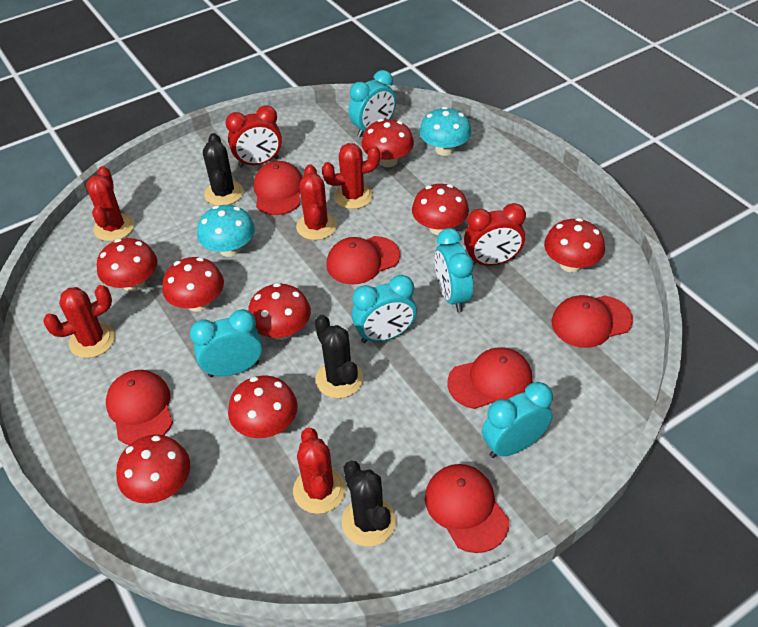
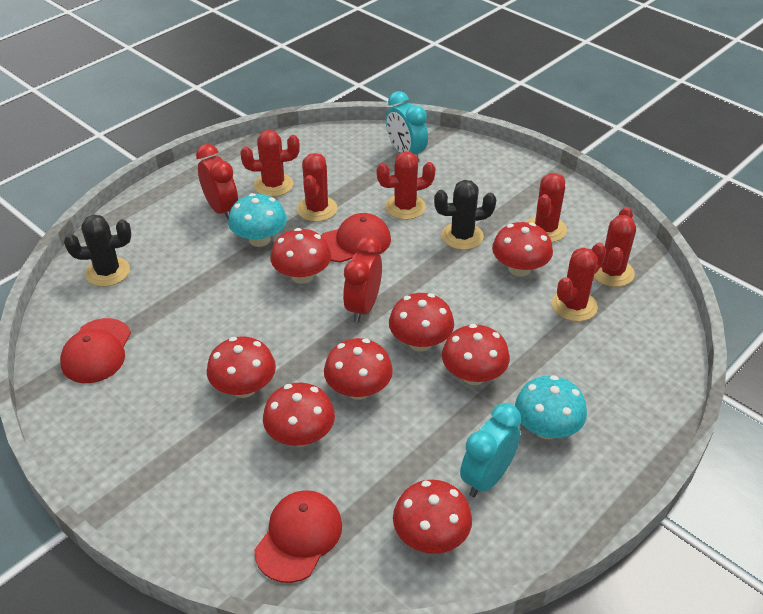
black cactus: 3 -> 2
red cactus: 5 -> 6
red cap: 6 -> 3
turquoise clock: 5 -> 2

